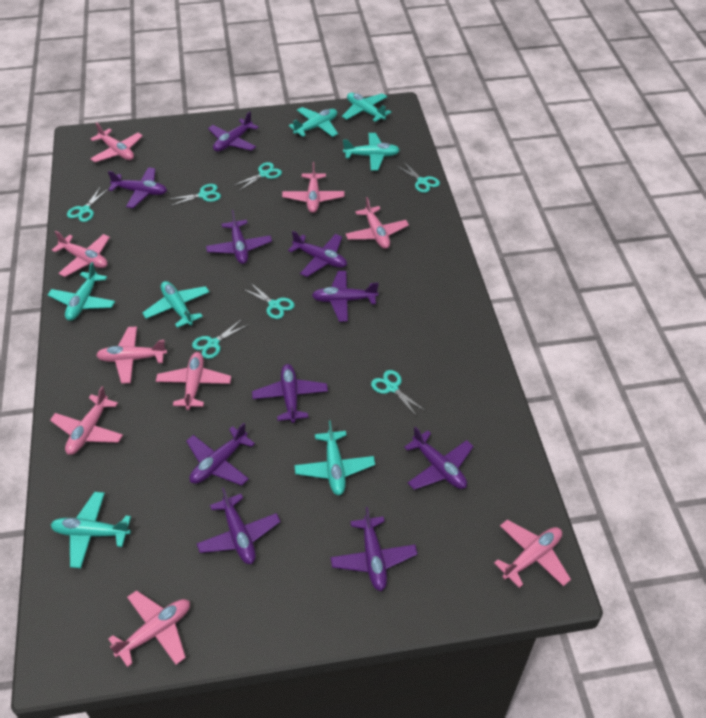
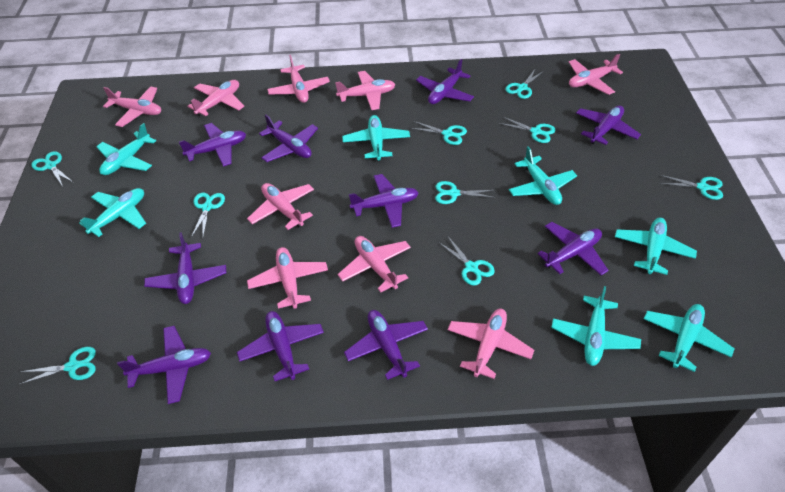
turquoise scissors: 7 -> 9

